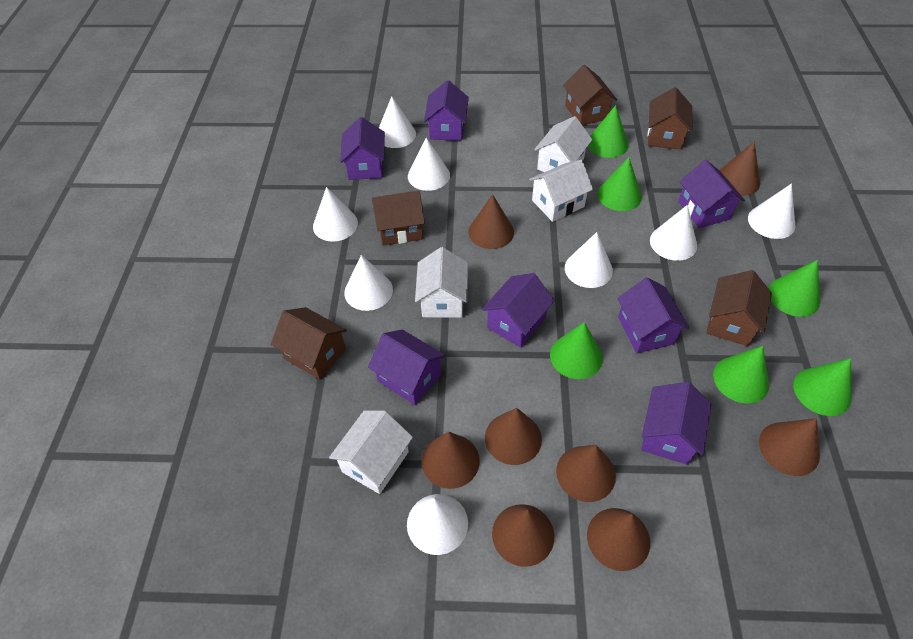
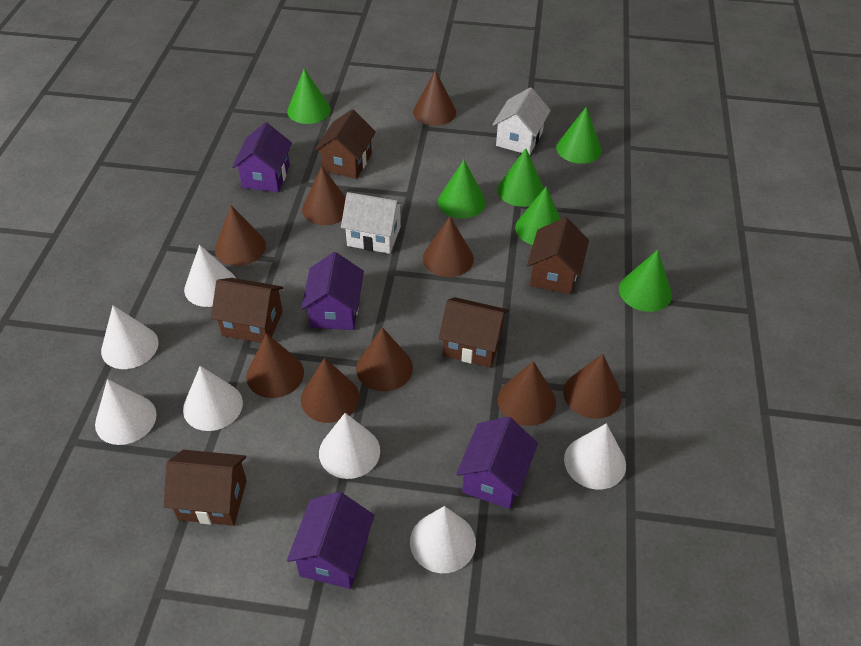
brown cone: 8 -> 9
purple house: 7 -> 4
white cone: 8 -> 7
white house: 4 -> 2

